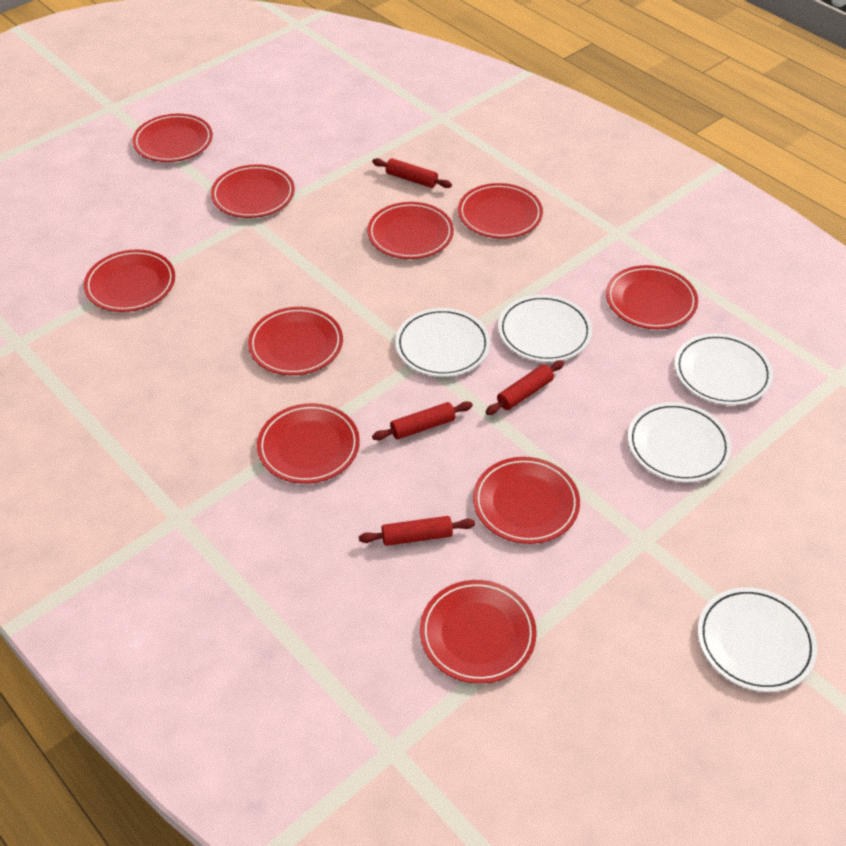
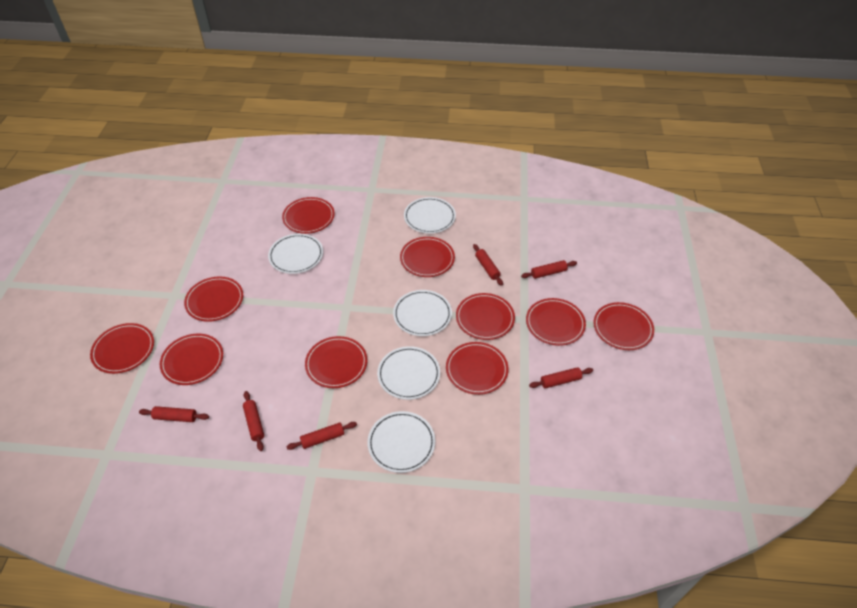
red rolling pin: 4 -> 6

